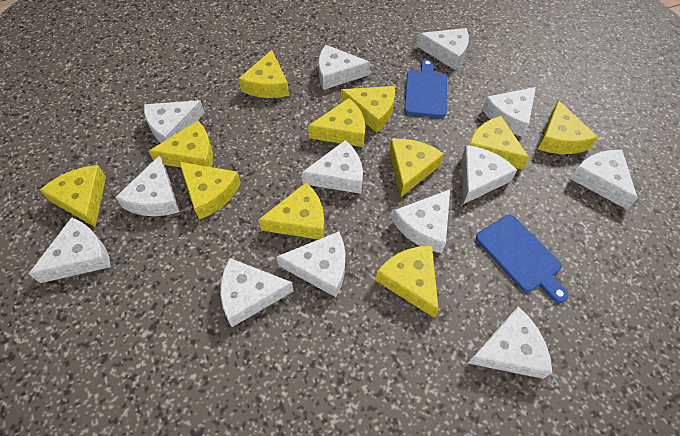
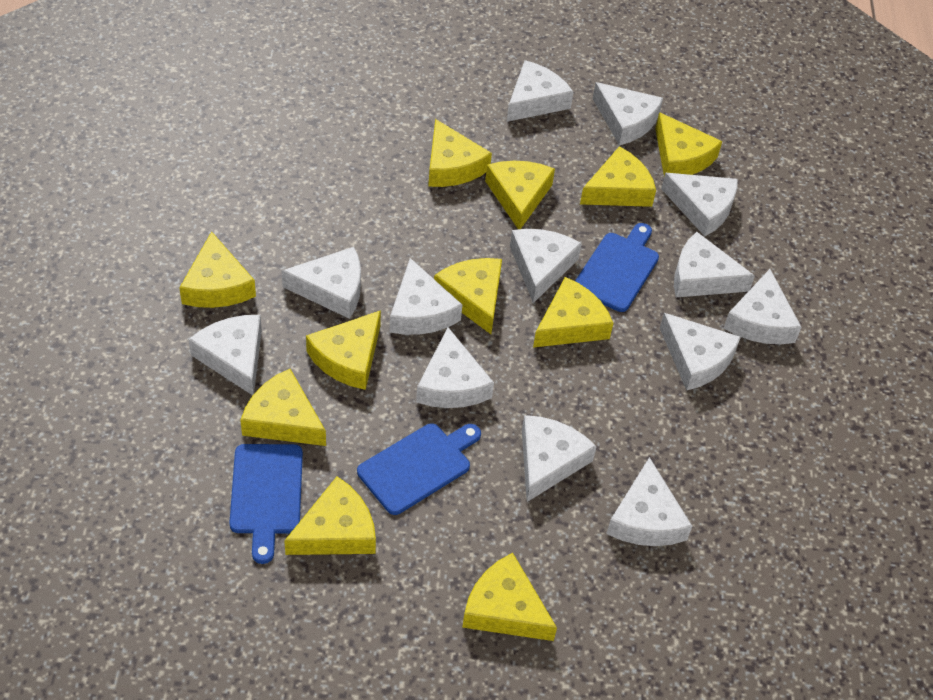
blue cutting board: 2 -> 3

